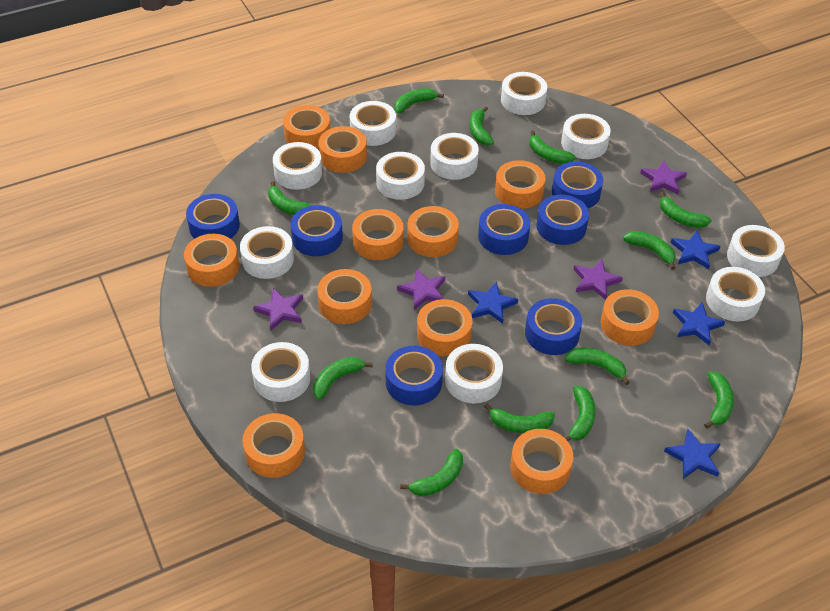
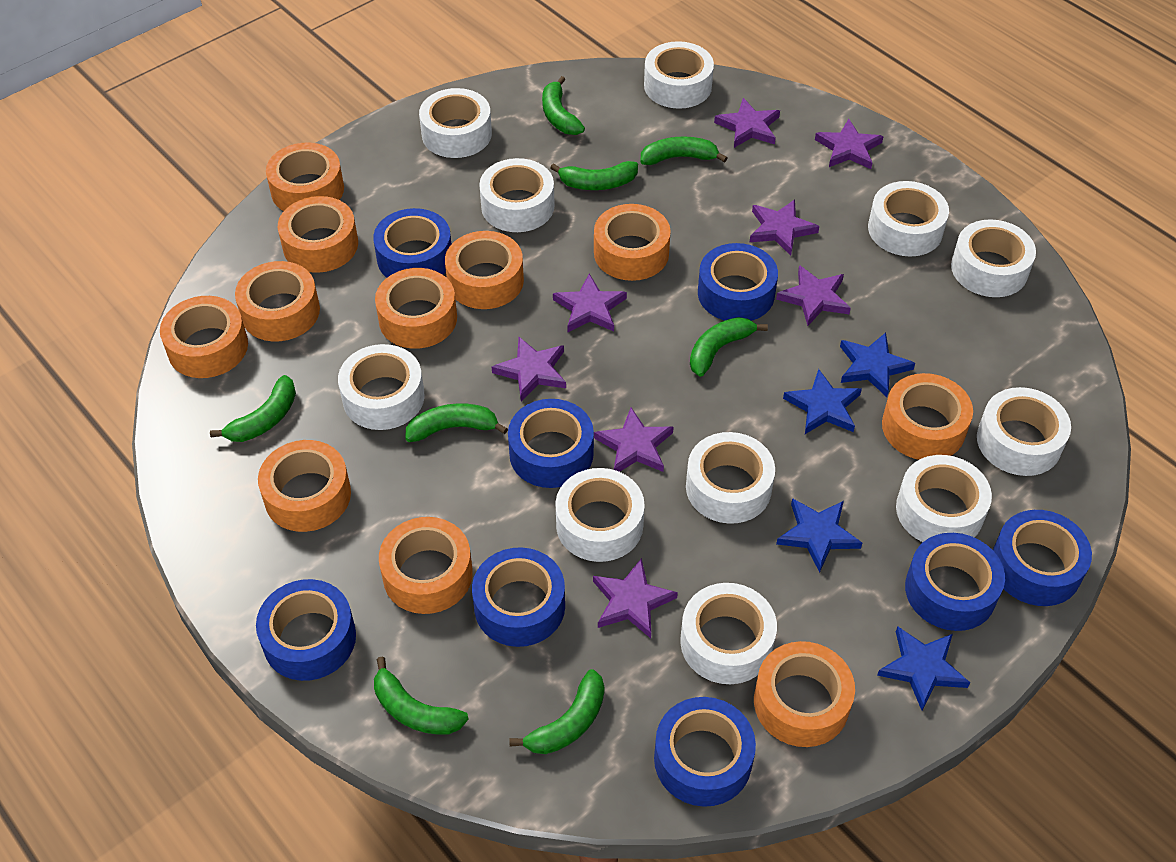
blue tape: 7 -> 8
green banana: 12 -> 8
purple star: 4 -> 8

